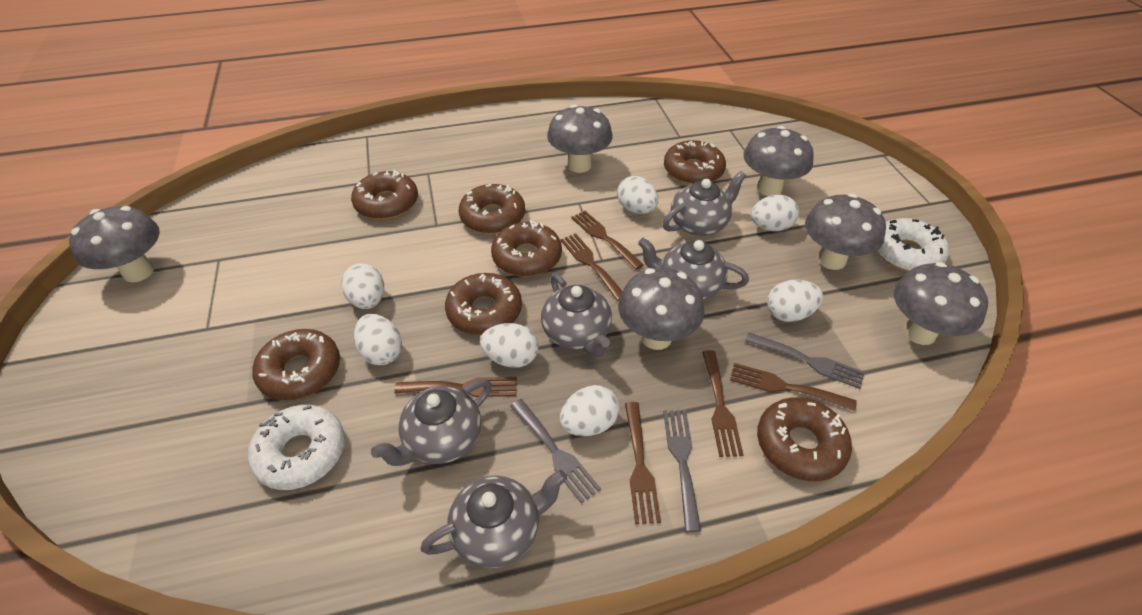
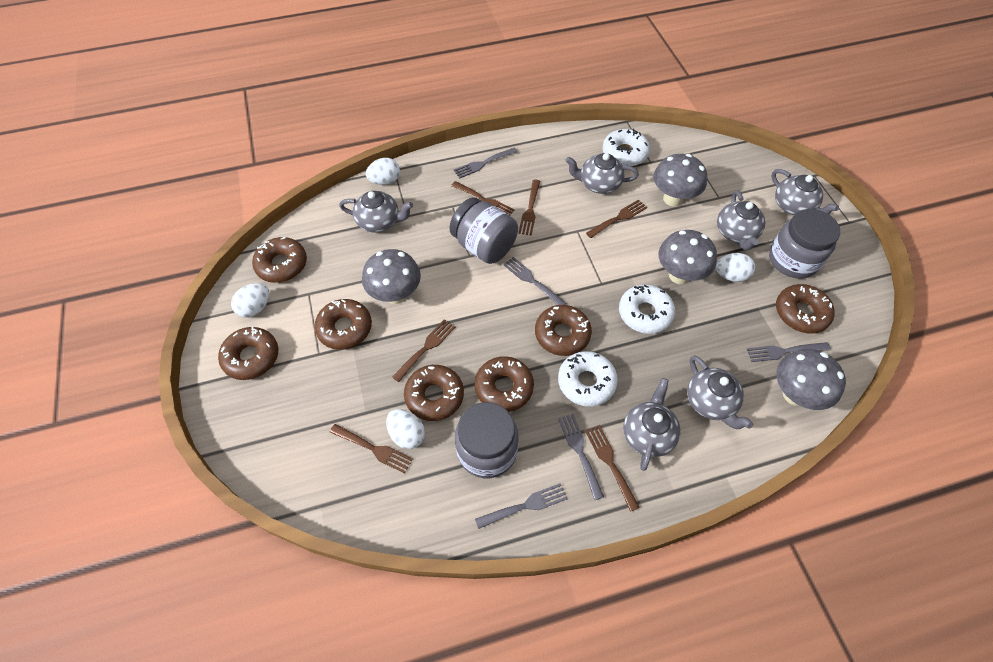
grey fork: 3 -> 5
grey jar: 0 -> 3
grey mushroom: 6 -> 4
grey teapot: 5 -> 6
white donut: 2 -> 3
white egg: 7 -> 4

